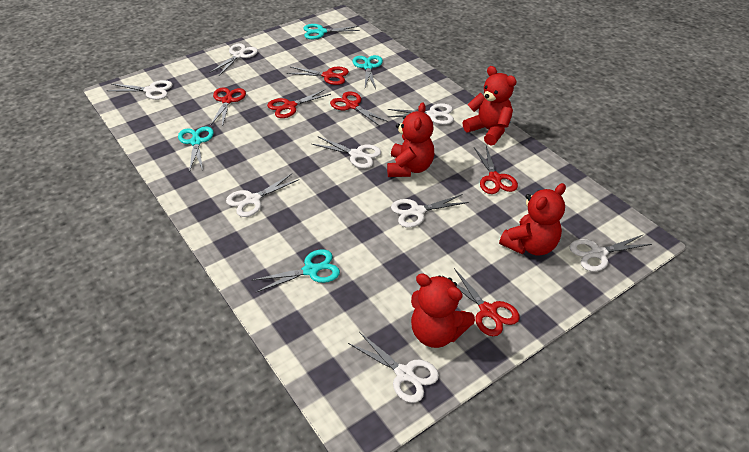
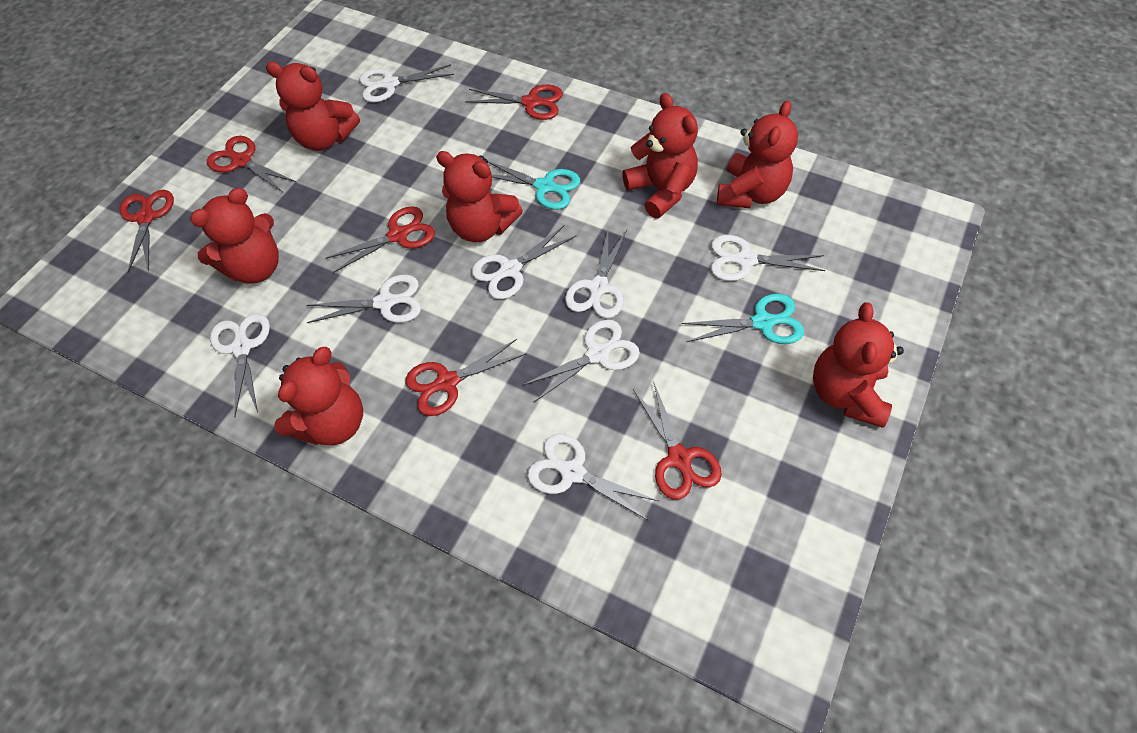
red teddy bear: 4 -> 7
turquoise scissors: 4 -> 2

